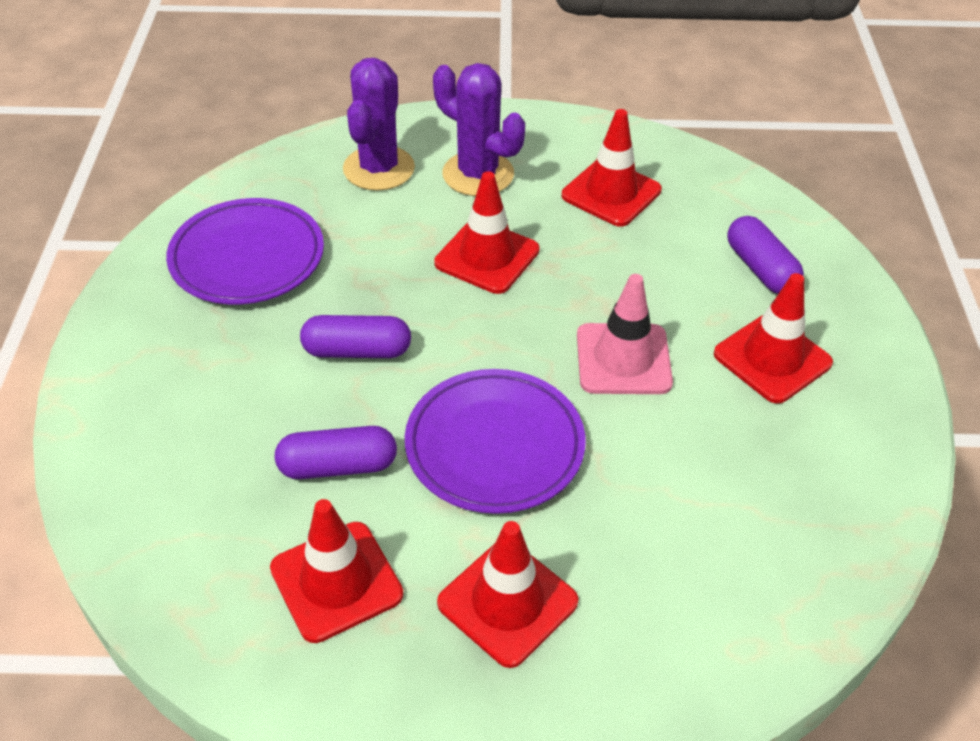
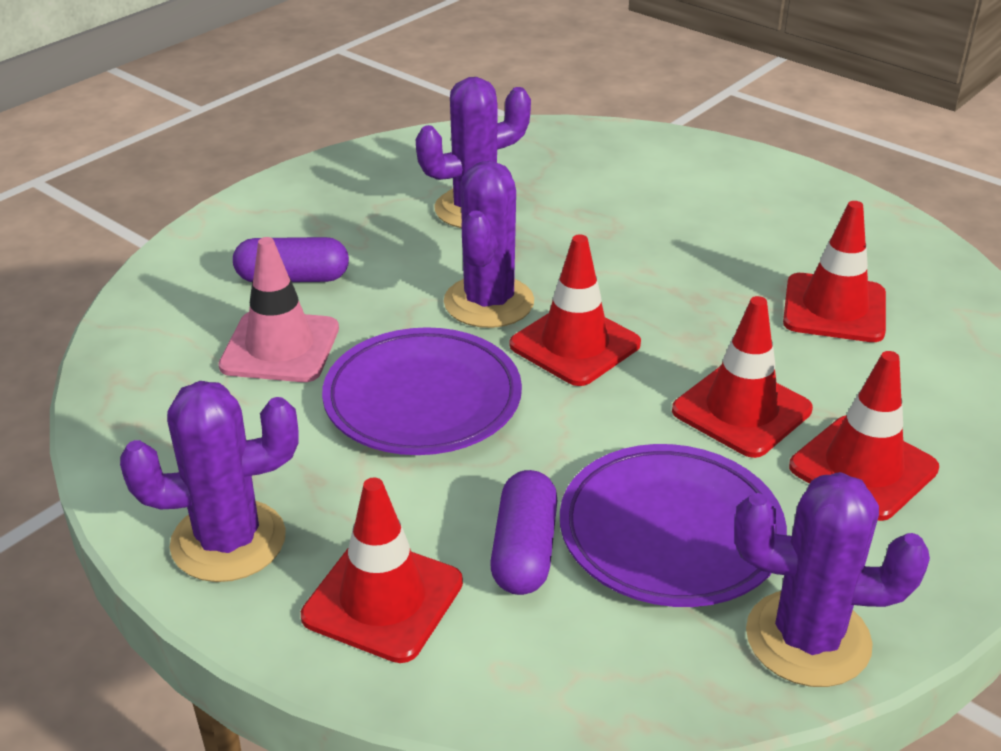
purple cactus: 2 -> 4
purple capsule: 3 -> 2

